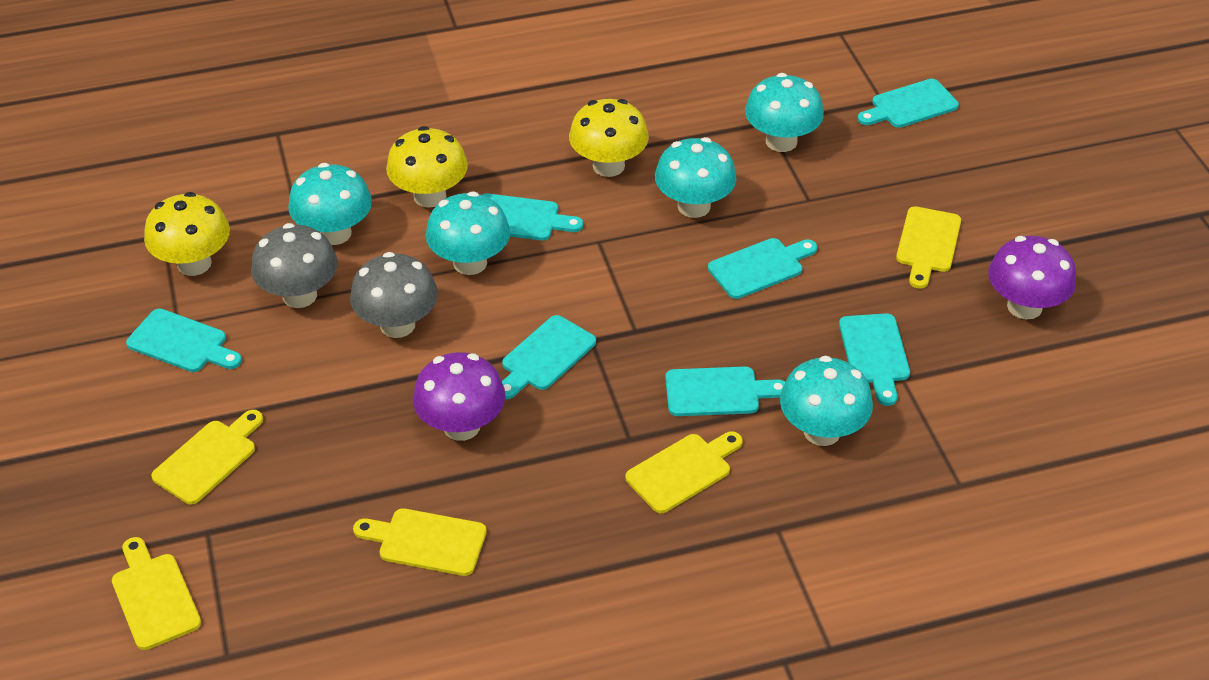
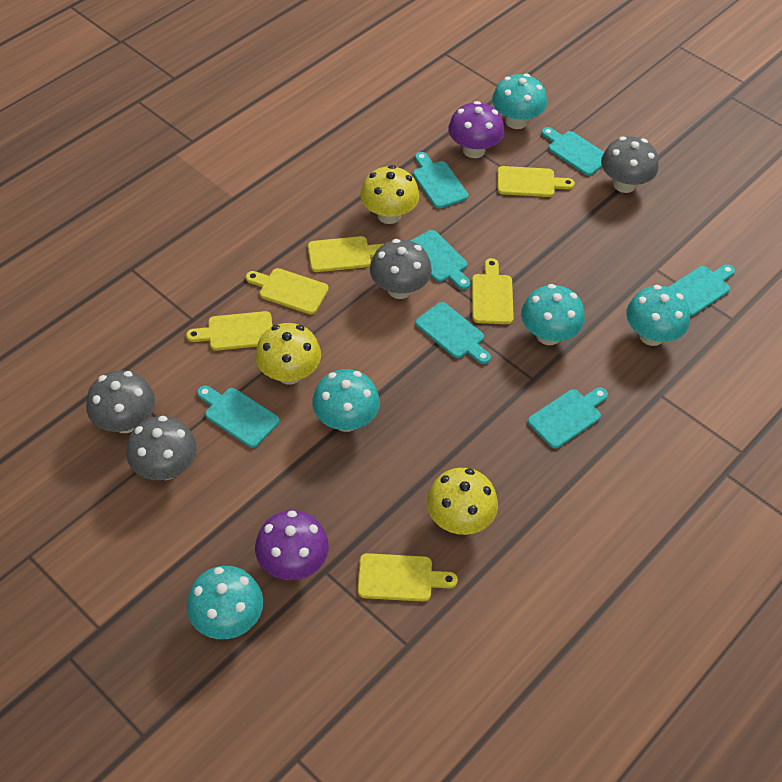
grey mushroom: 2 -> 4
yellow cutting board: 5 -> 6

